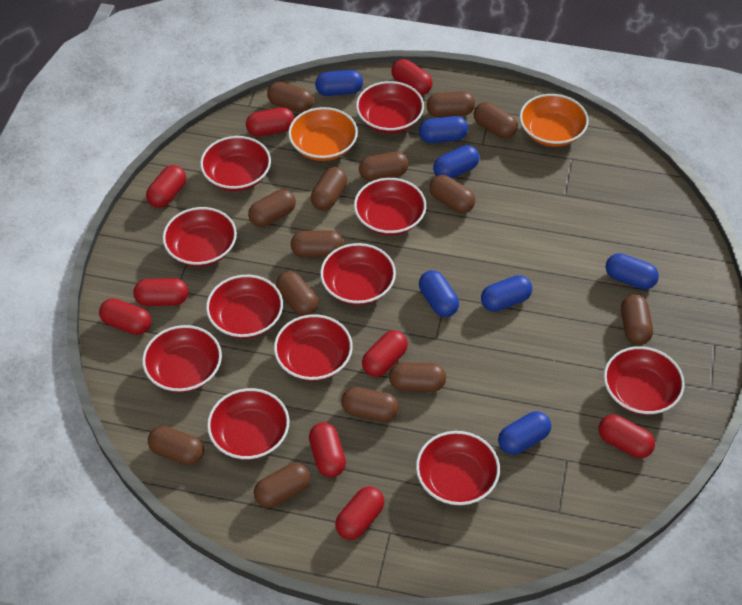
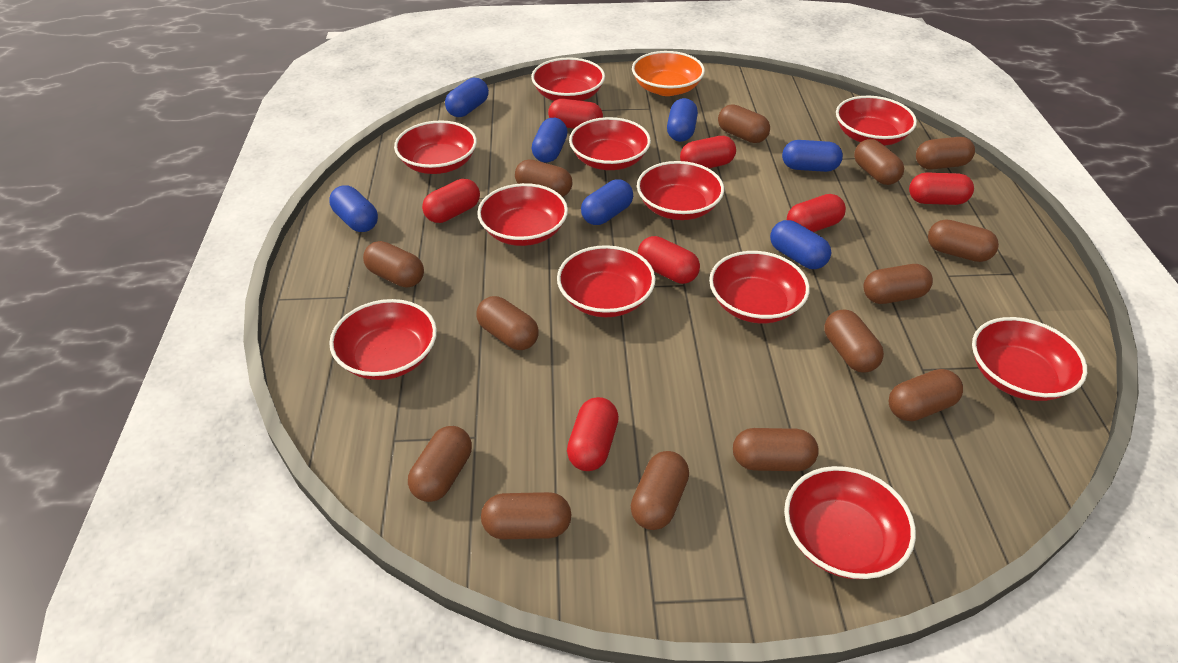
orange bowl: 2 -> 1
red capsule: 9 -> 7

